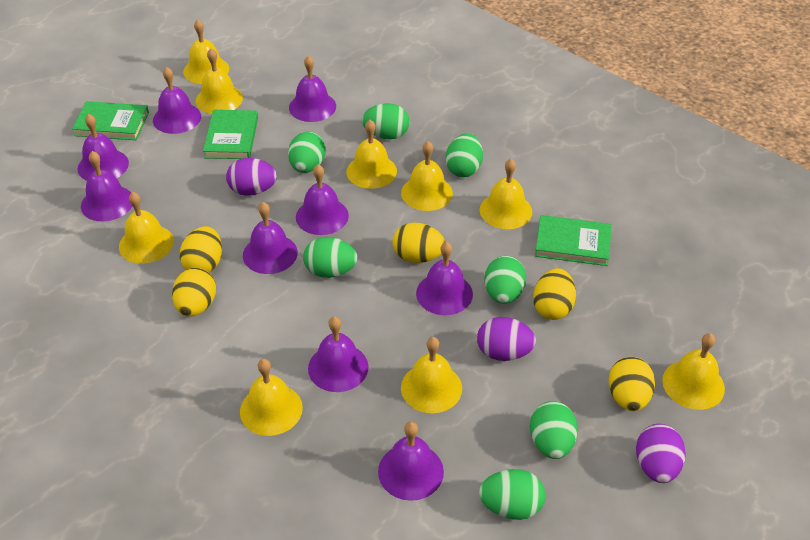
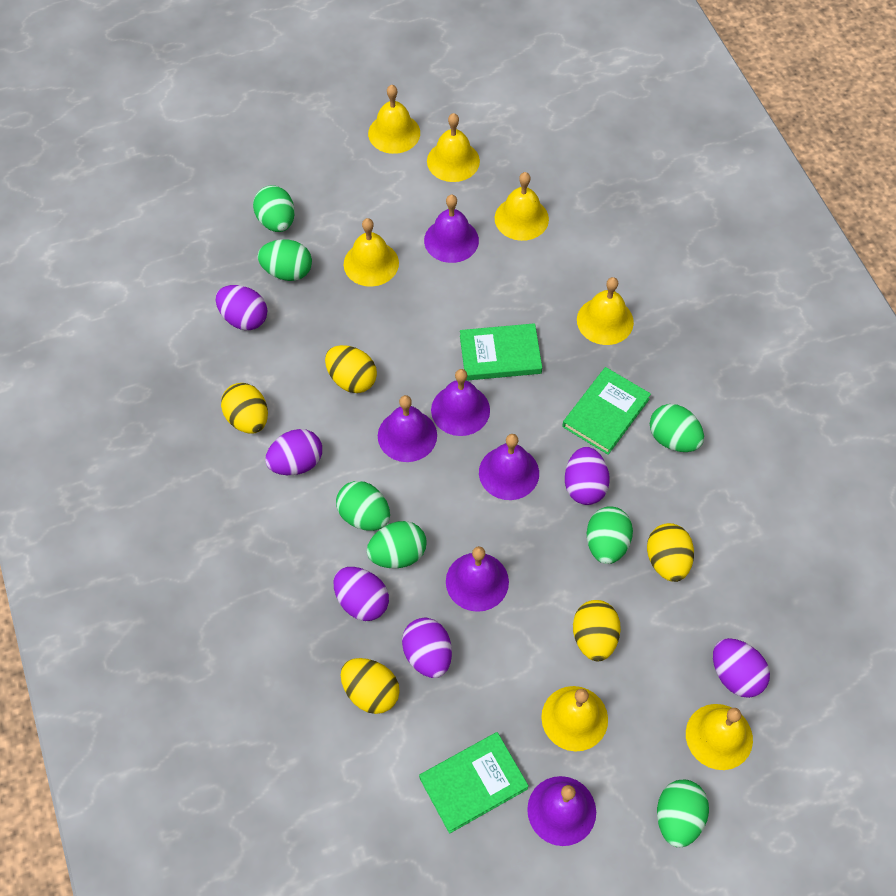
purple bell: 9 -> 6
purple egg: 3 -> 6
yellow bell: 9 -> 7

